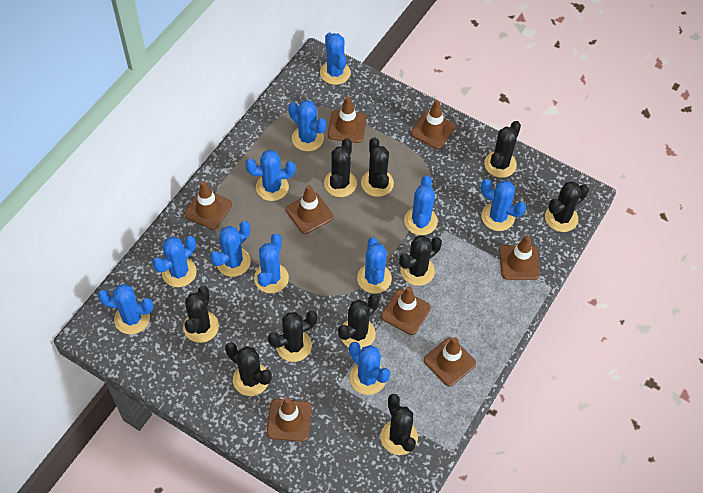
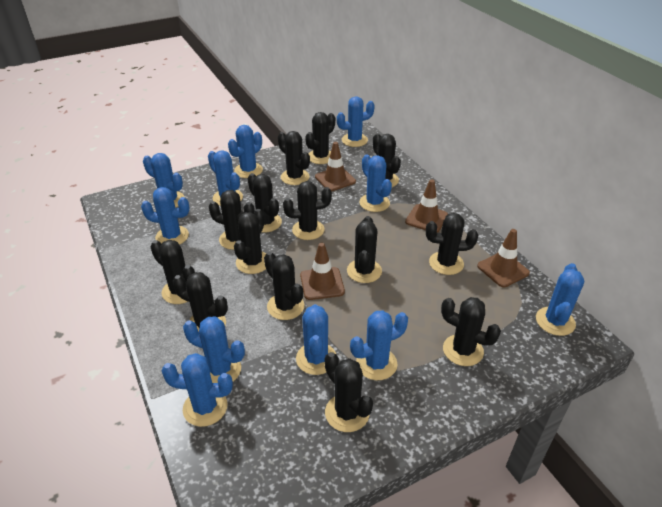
black cactus: 10 -> 14
brown traffic cone: 8 -> 4

